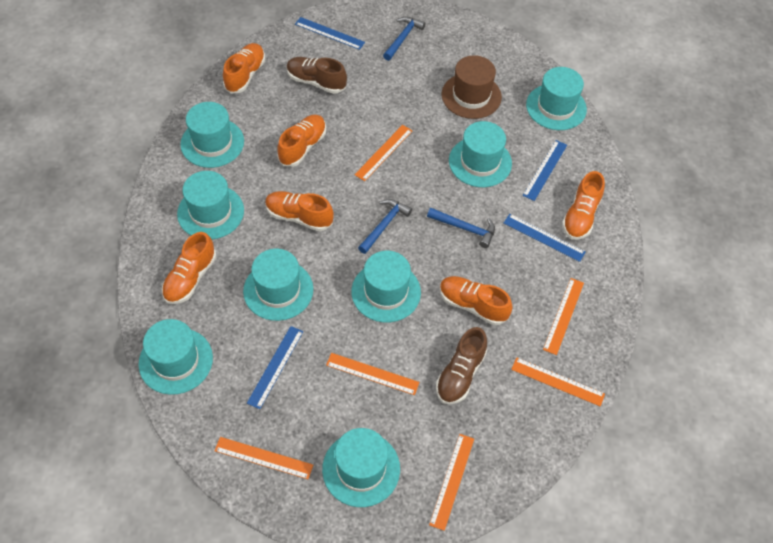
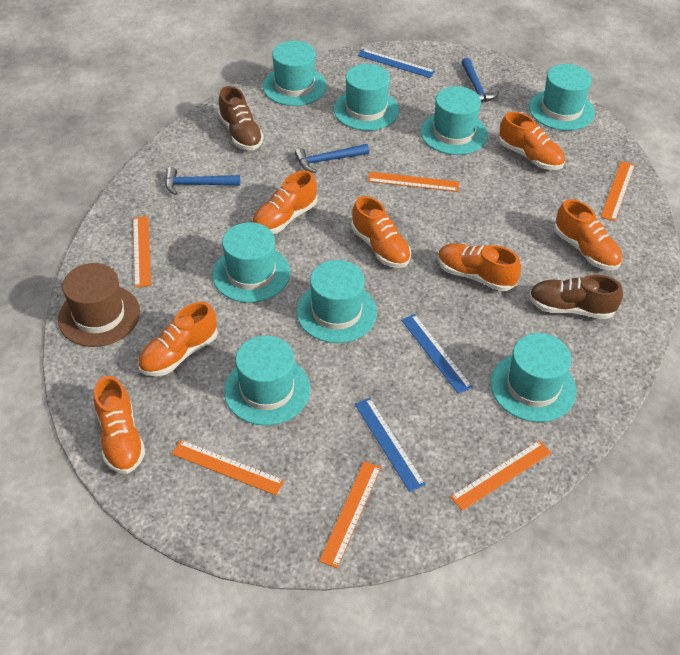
blue ruler: 4 -> 3
orange shoe: 6 -> 7

